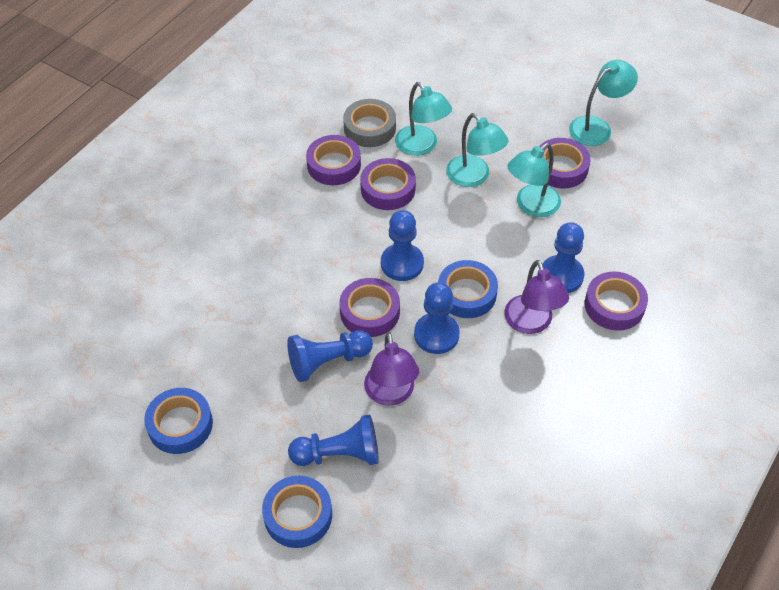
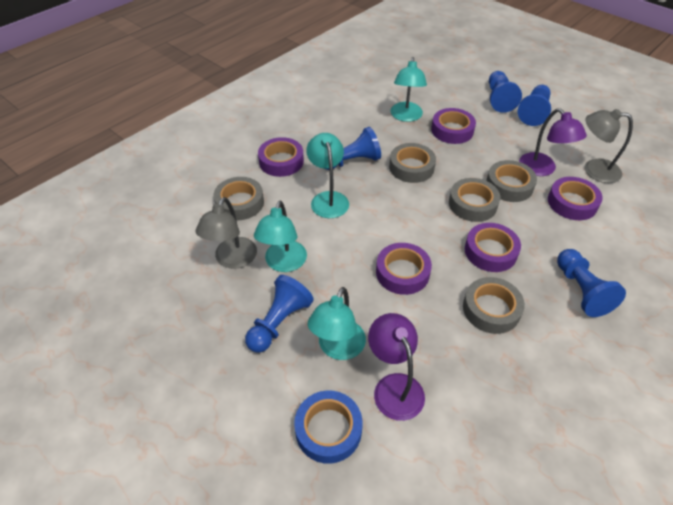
blue tape: 3 -> 1
grey lamp: 0 -> 2
grey tape: 1 -> 5

